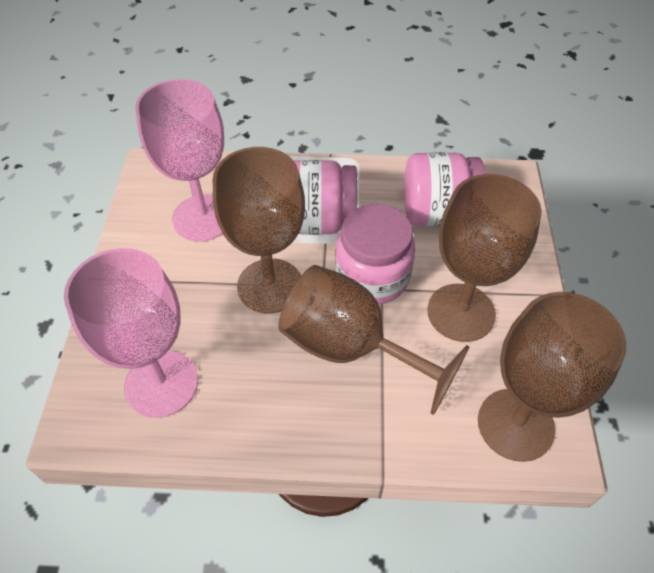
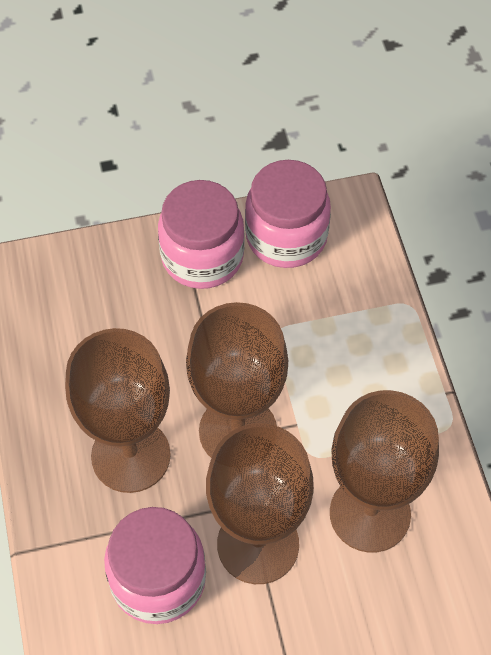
pink goblet: 2 -> 0

